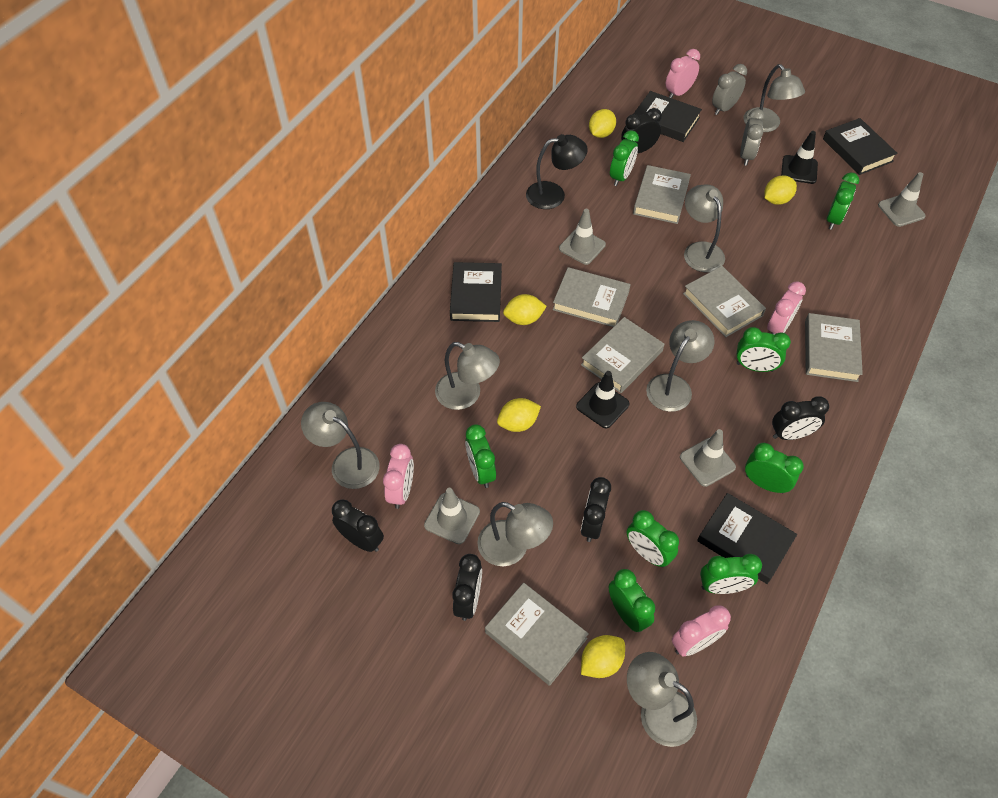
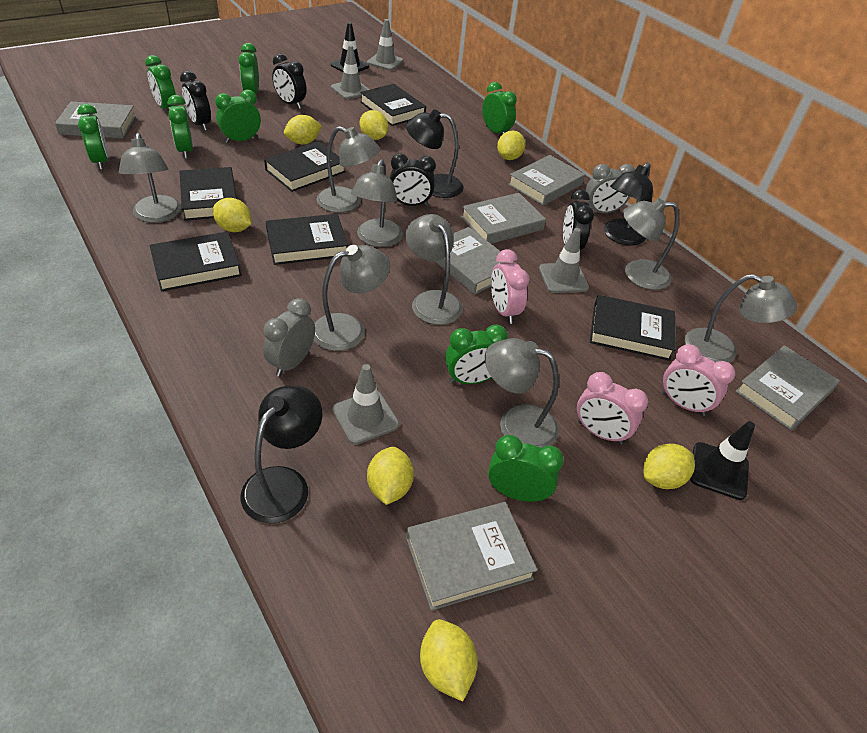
black book: 4 -> 6
black clock: 5 -> 4
black lamp: 1 -> 3
grey lamp: 7 -> 8
pink clock: 4 -> 3
yellow lemon: 5 -> 7

